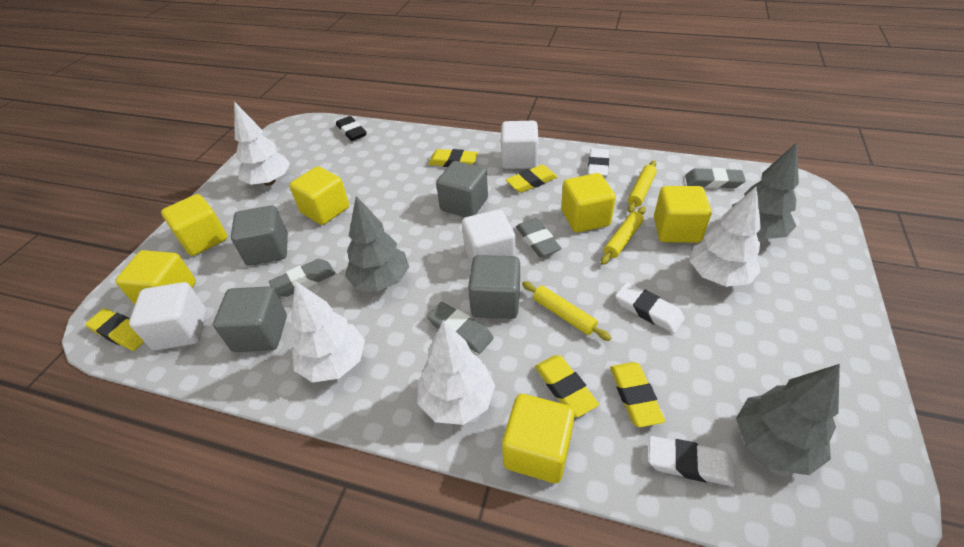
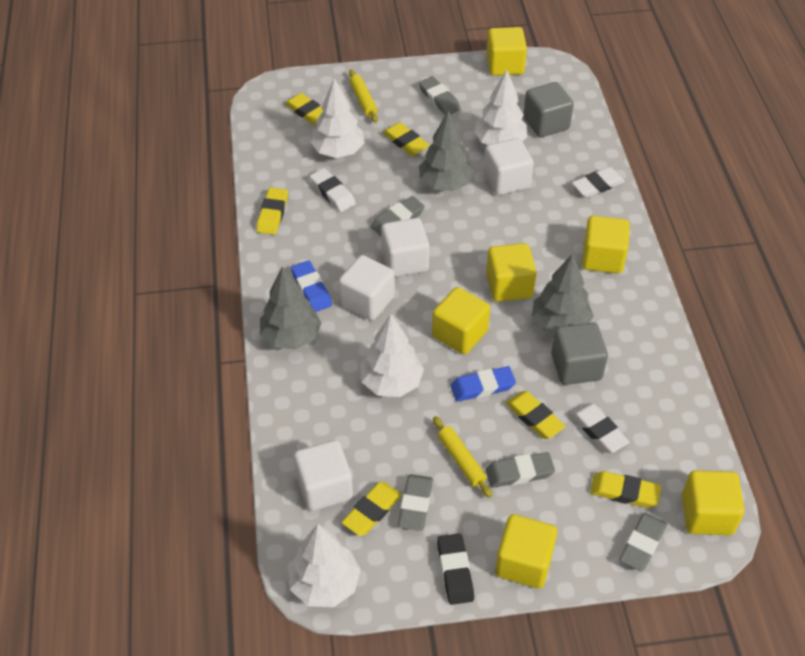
blue eraser: 0 -> 2
grey cube: 4 -> 2
grey eraser: 4 -> 5
white cube: 3 -> 4
yellow eraser: 5 -> 6
yellow rolling pin: 3 -> 2

